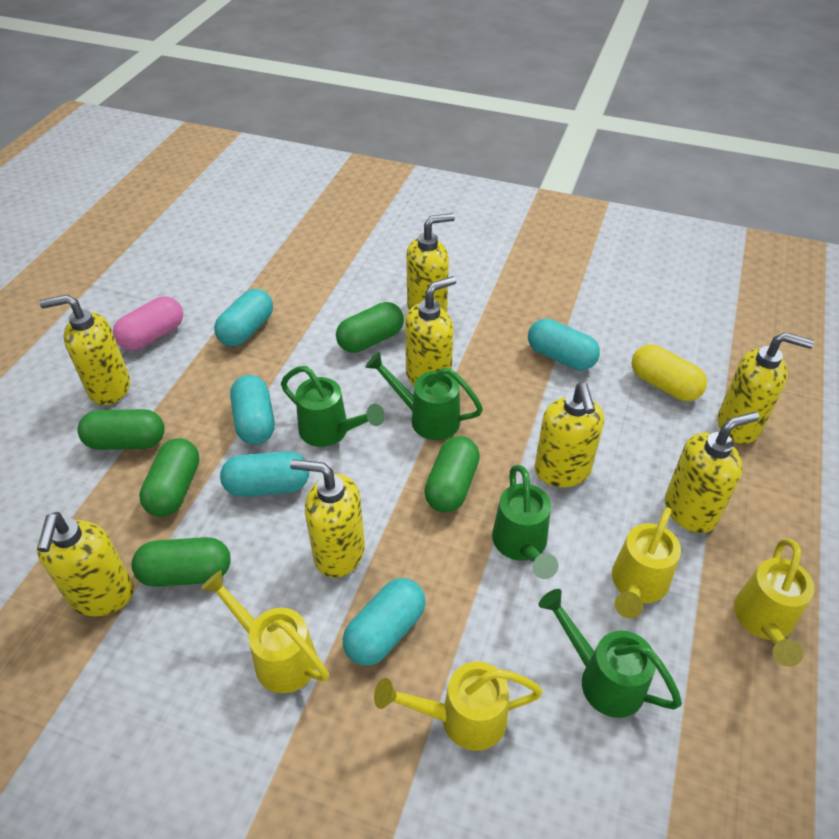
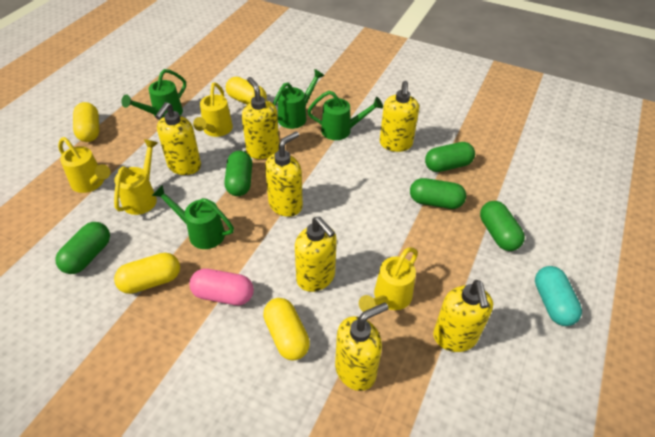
turquoise capsule: 5 -> 1
yellow capsule: 1 -> 4
yellow soap dispenser: 8 -> 7

